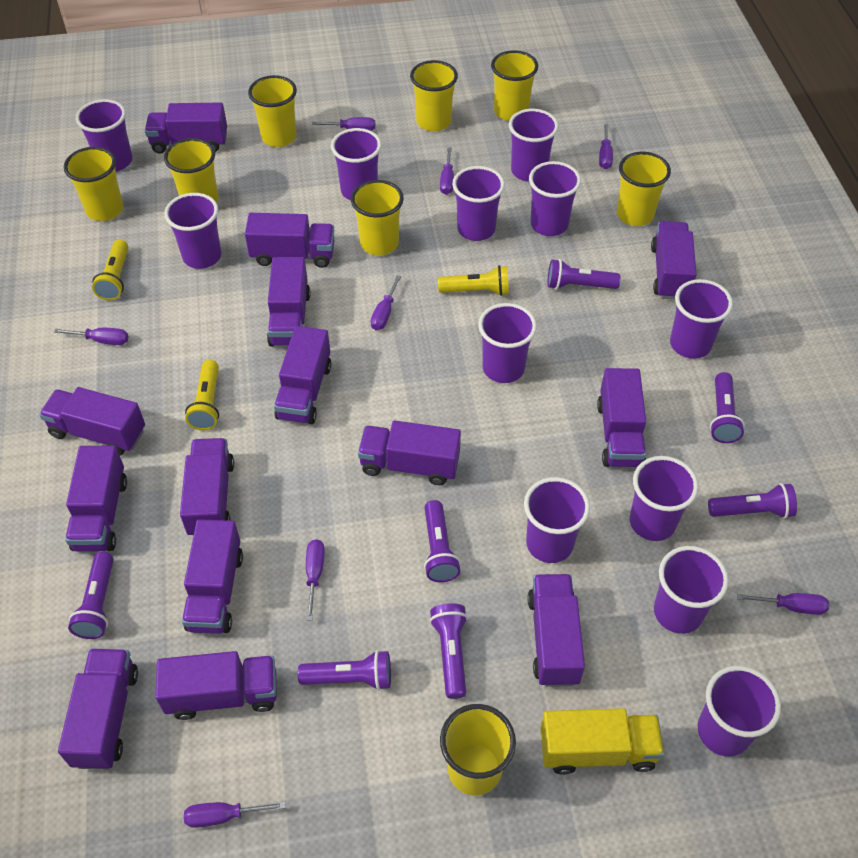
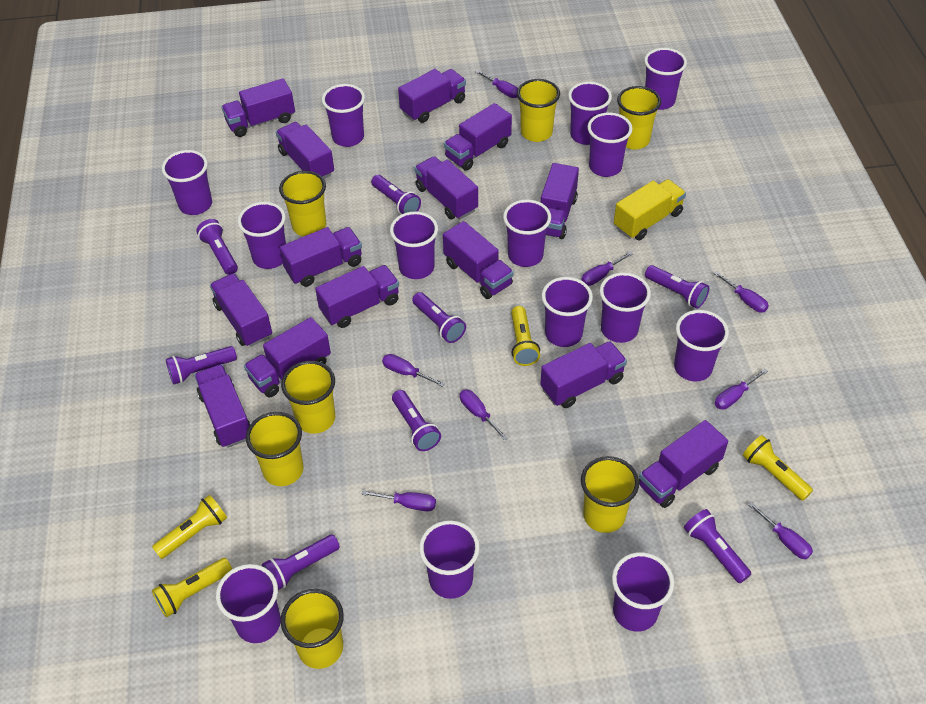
purple cup: 12 -> 14
purple flashlight: 7 -> 8
yellow cup: 8 -> 7
yellow flashlight: 3 -> 4

